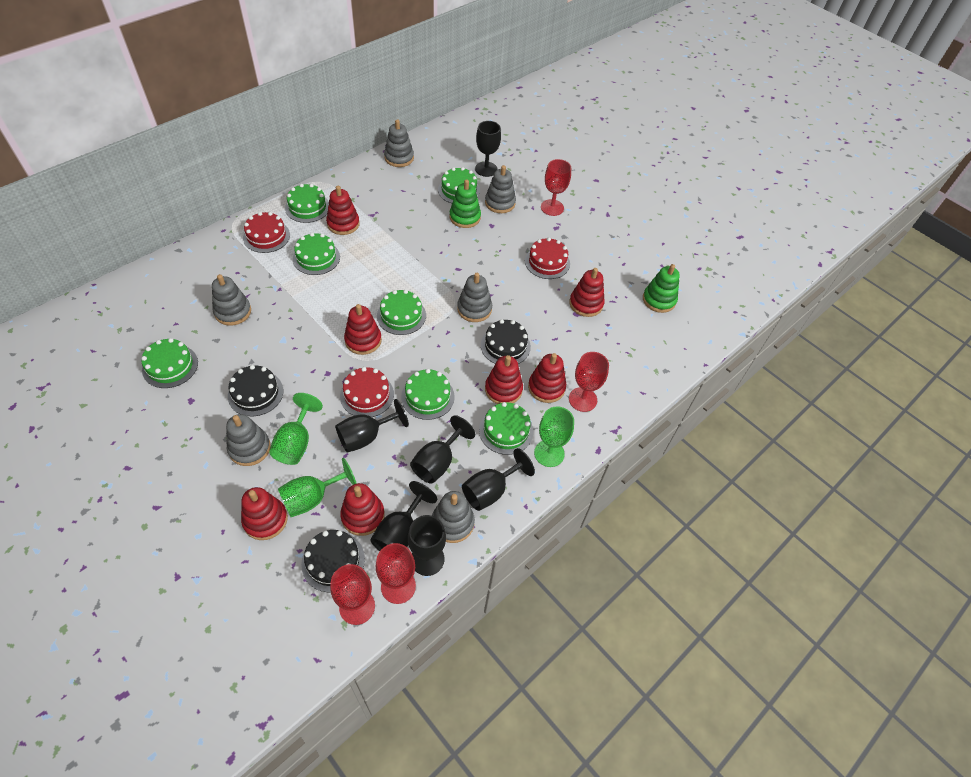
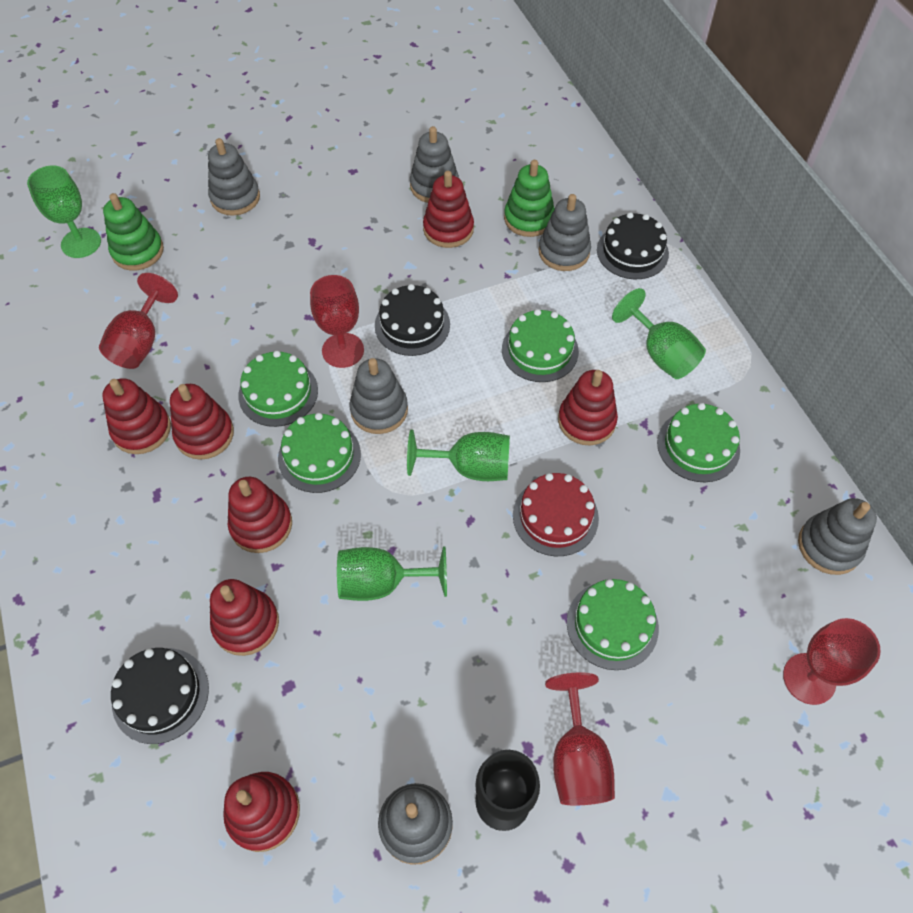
black goblet: 6 -> 1
green cake: 7 -> 5
green goblet: 3 -> 4
red cake: 3 -> 1

